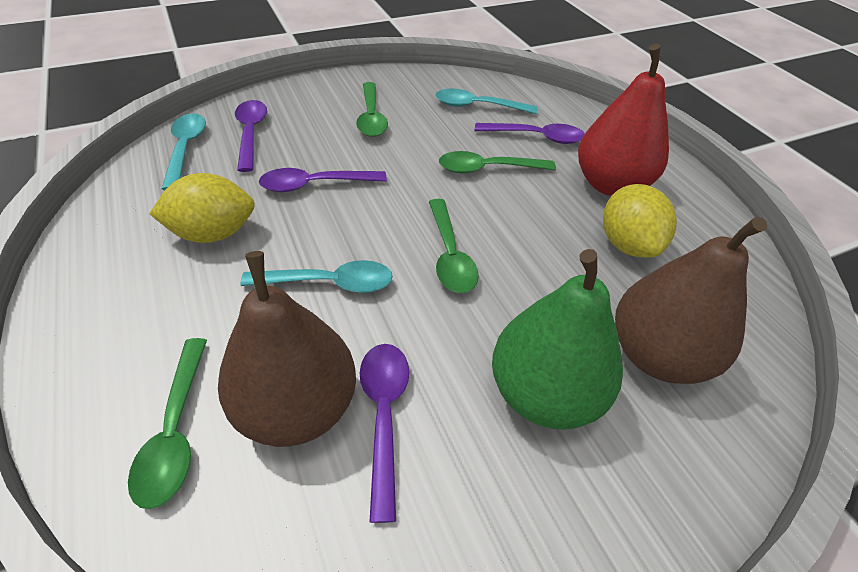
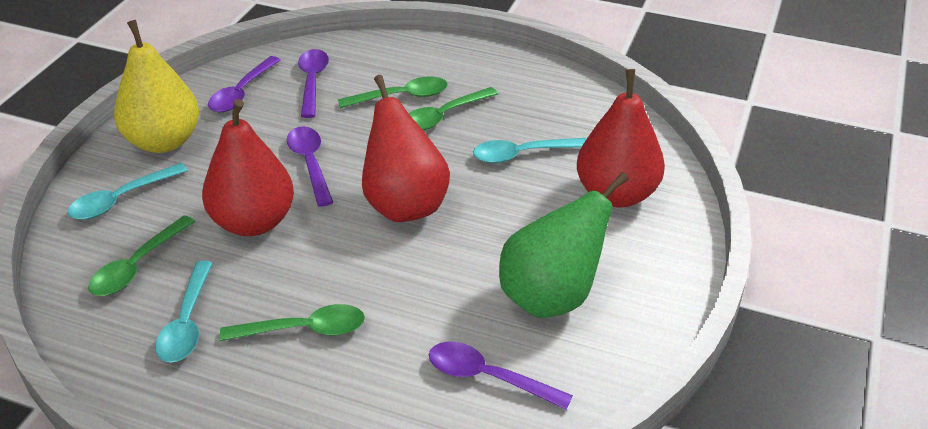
brown pear: 2 -> 0
red pear: 1 -> 3
yellow lemon: 2 -> 0
yellow pear: 0 -> 1

